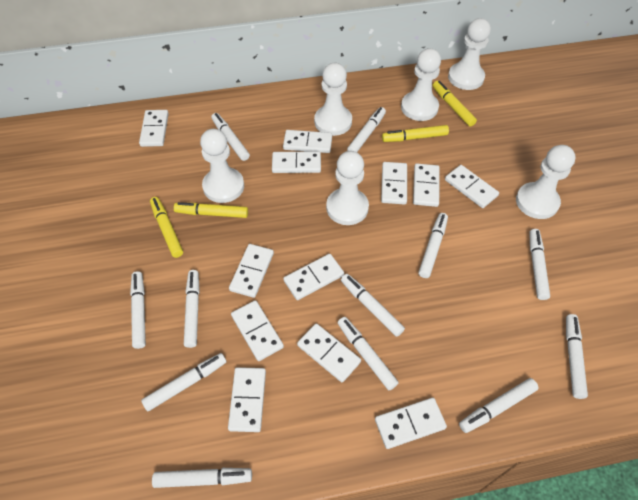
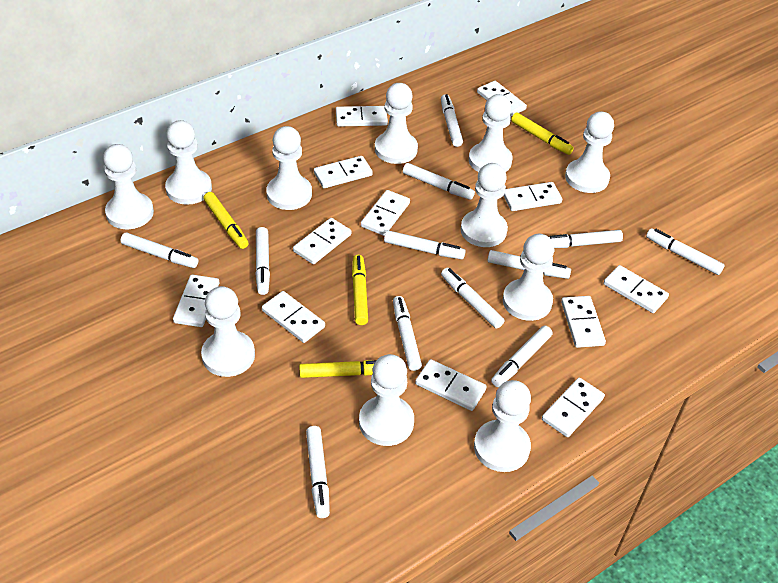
white pawn: 6 -> 11

